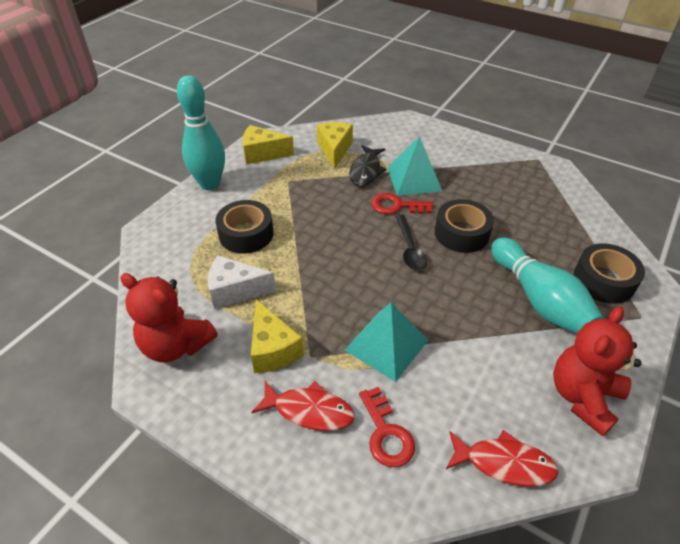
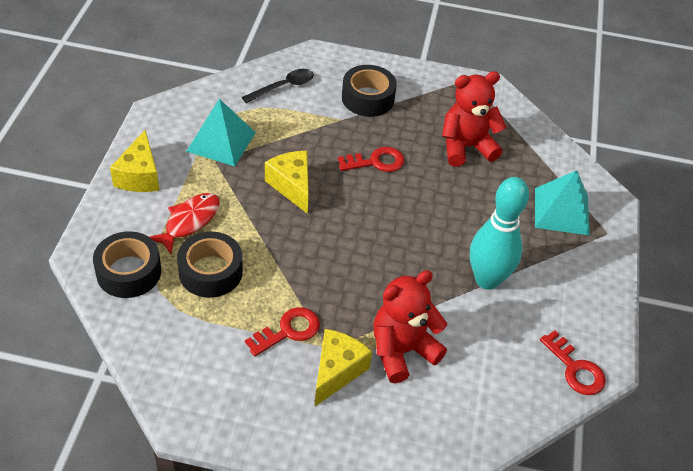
black fish: 1 -> 0
red fish: 2 -> 1
red key: 2 -> 3
turquoise bowling pin: 2 -> 1
white cheese: 1 -> 0

